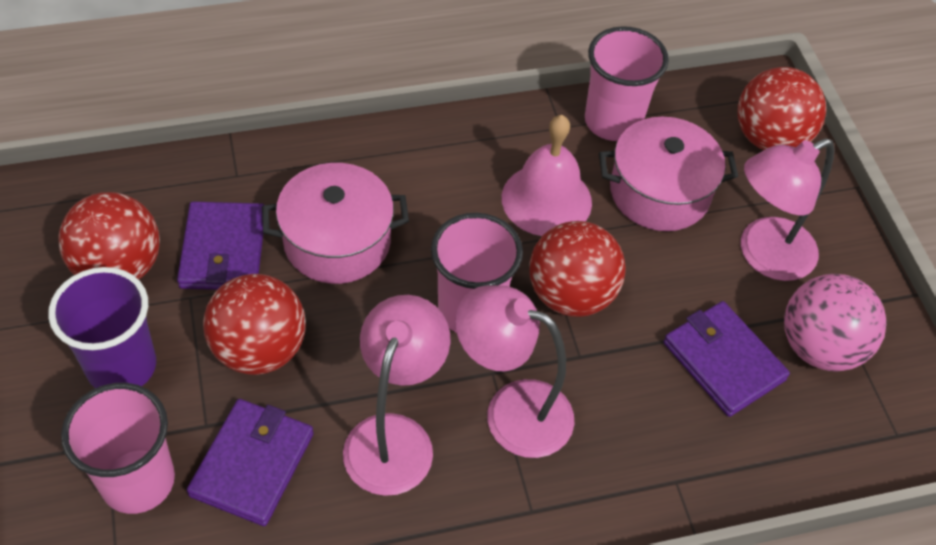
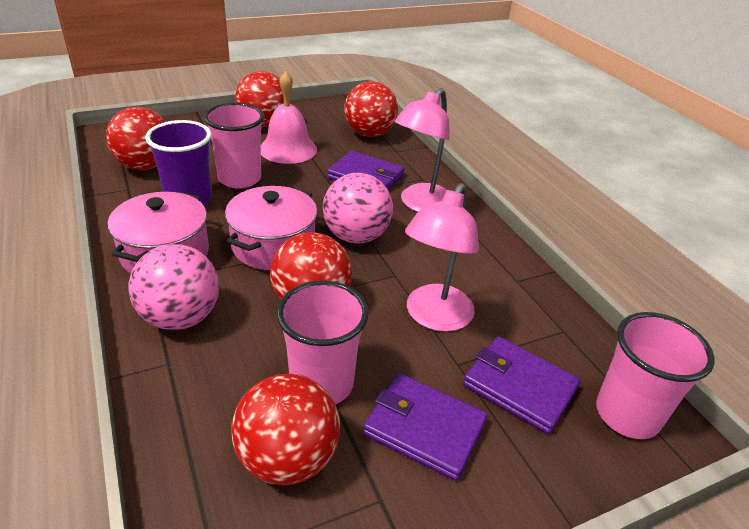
pink ball: 1 -> 2
pink lamp: 3 -> 2
red ball: 4 -> 5

